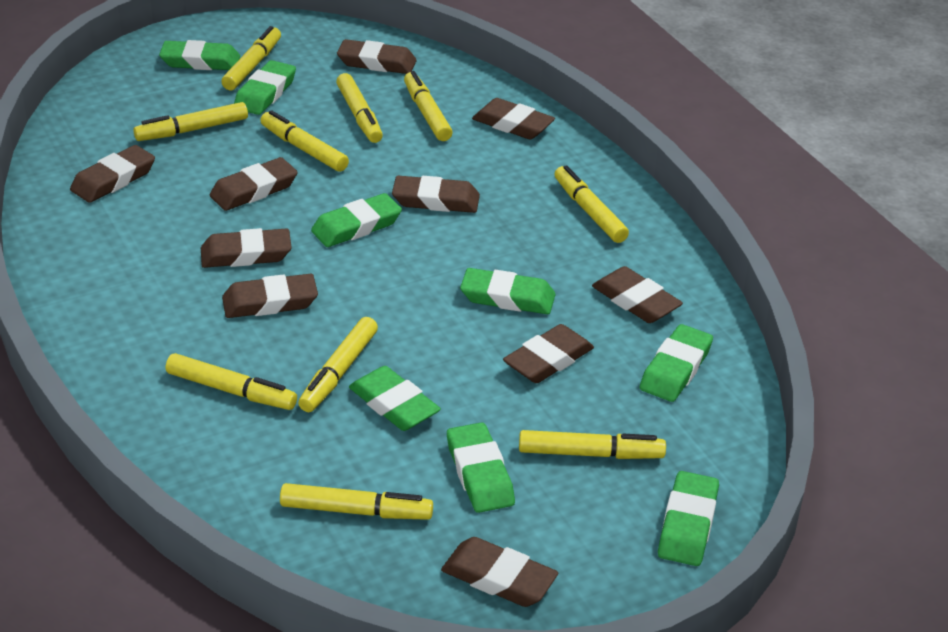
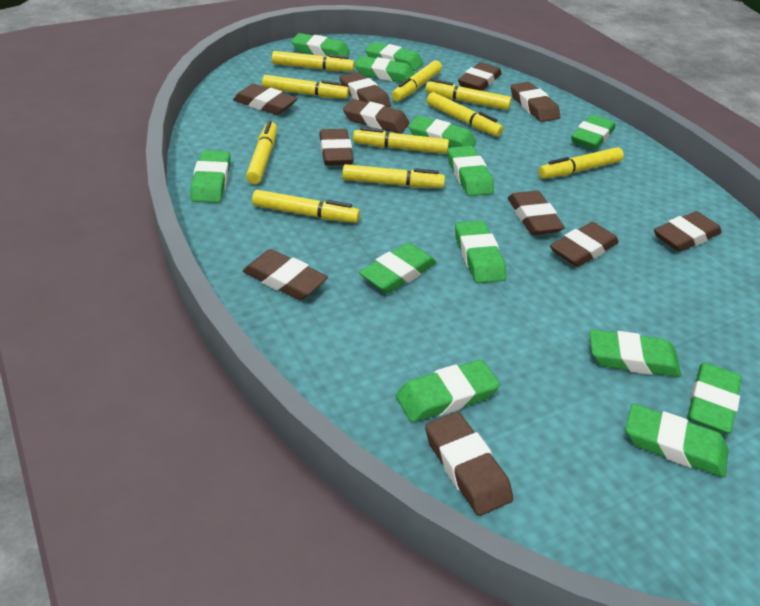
brown eraser: 10 -> 11
green eraser: 8 -> 13

